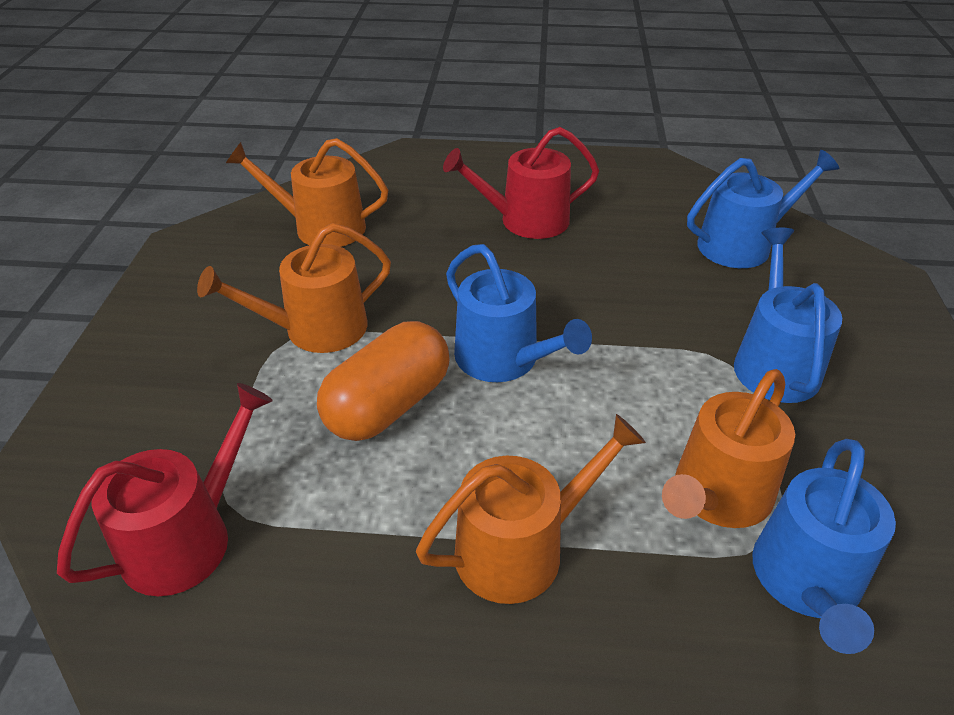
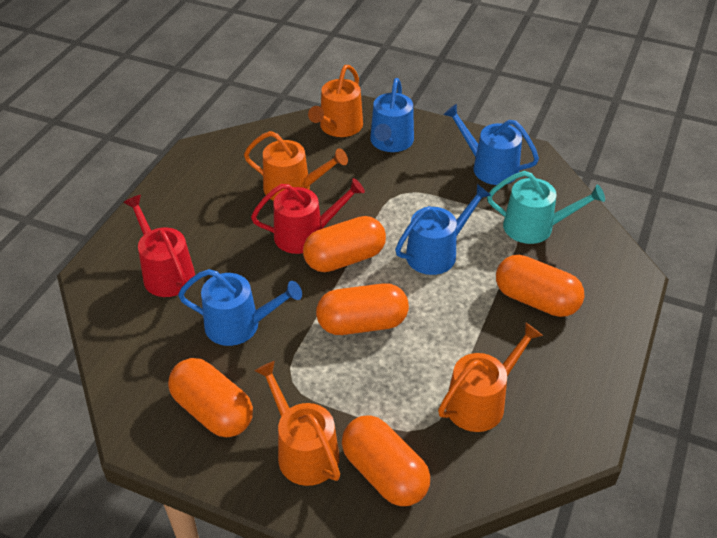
orange capsule: 1 -> 5
turquoise watering can: 0 -> 1

